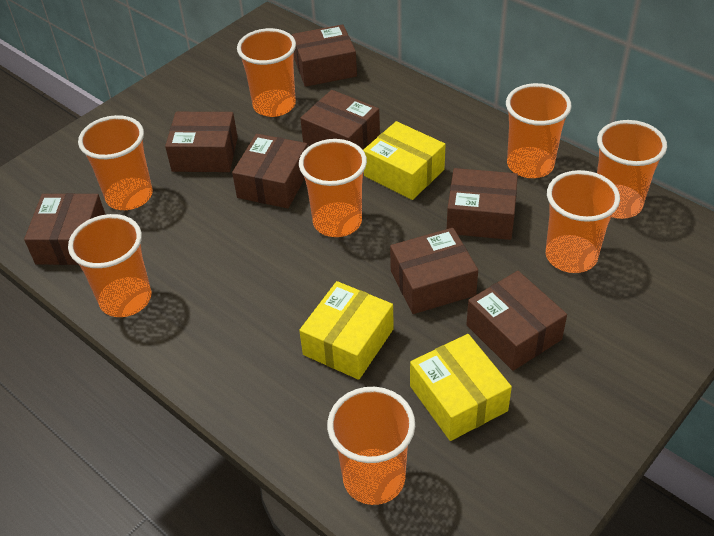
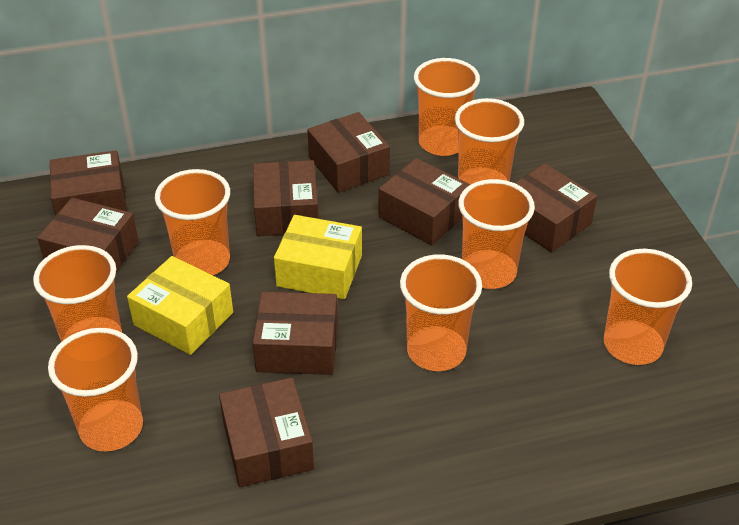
yellow box: 3 -> 2

